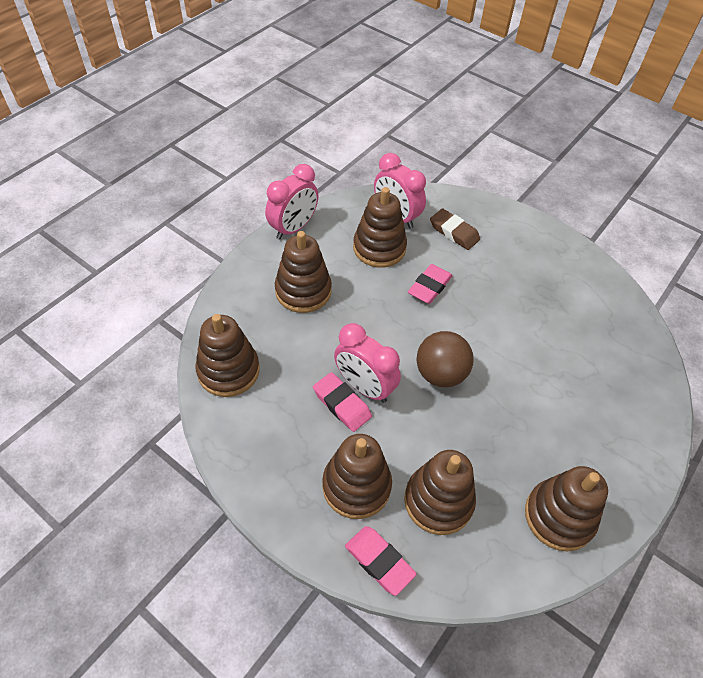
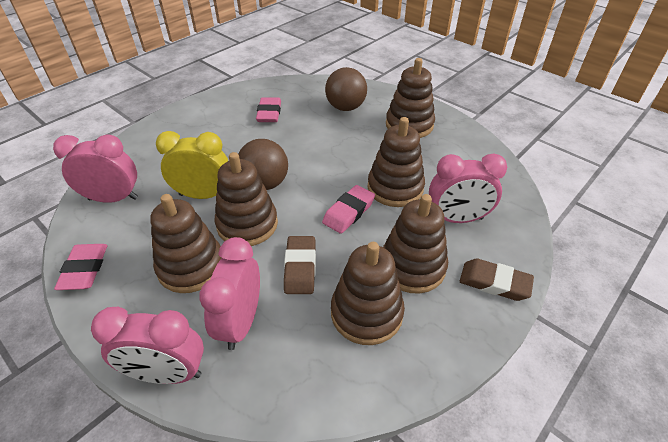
brown ball: 1 -> 2
brown eraser: 1 -> 2
pink clock: 3 -> 4
yellow clock: 0 -> 1

